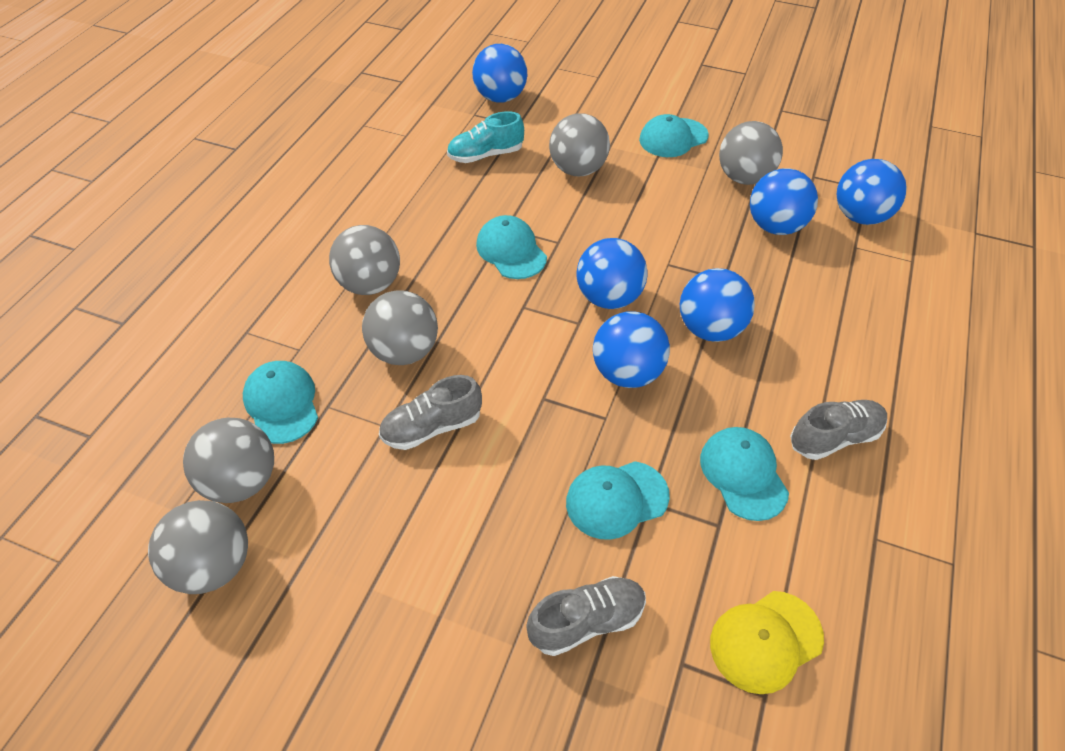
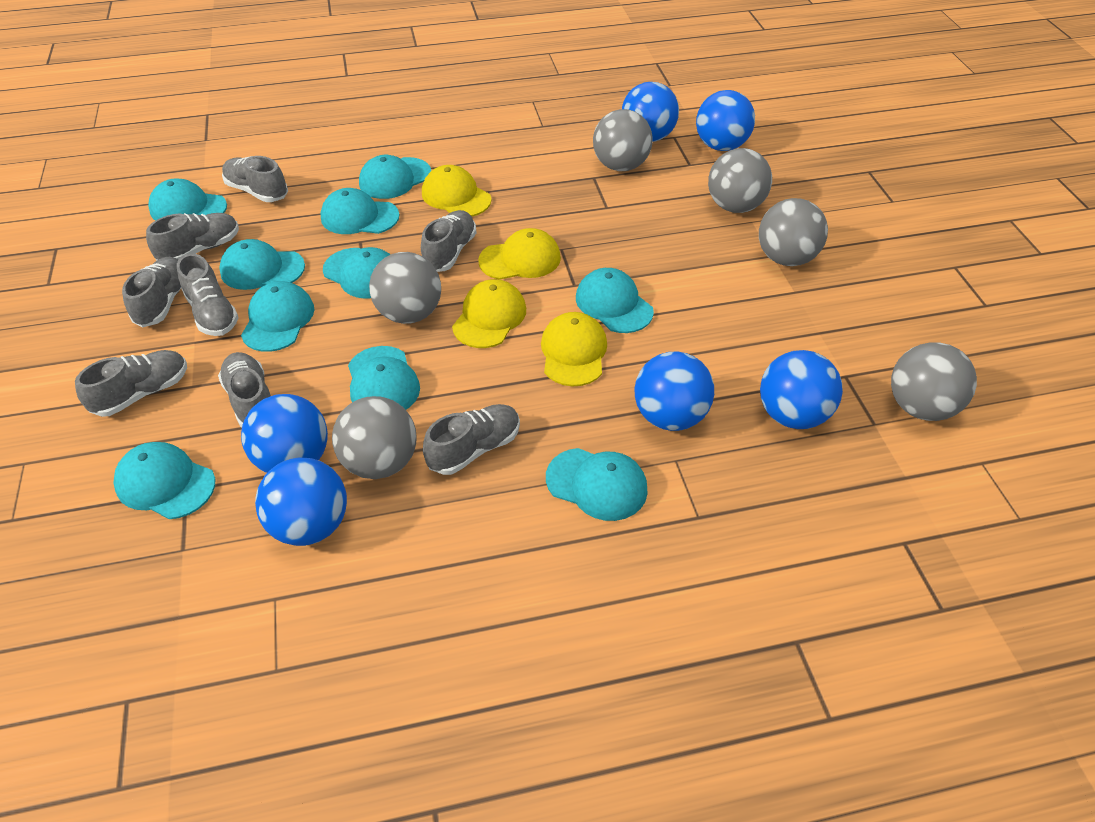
grey shoe: 3 -> 8
turquoise cap: 5 -> 10
turquoise shoe: 1 -> 0
yellow cap: 1 -> 4

